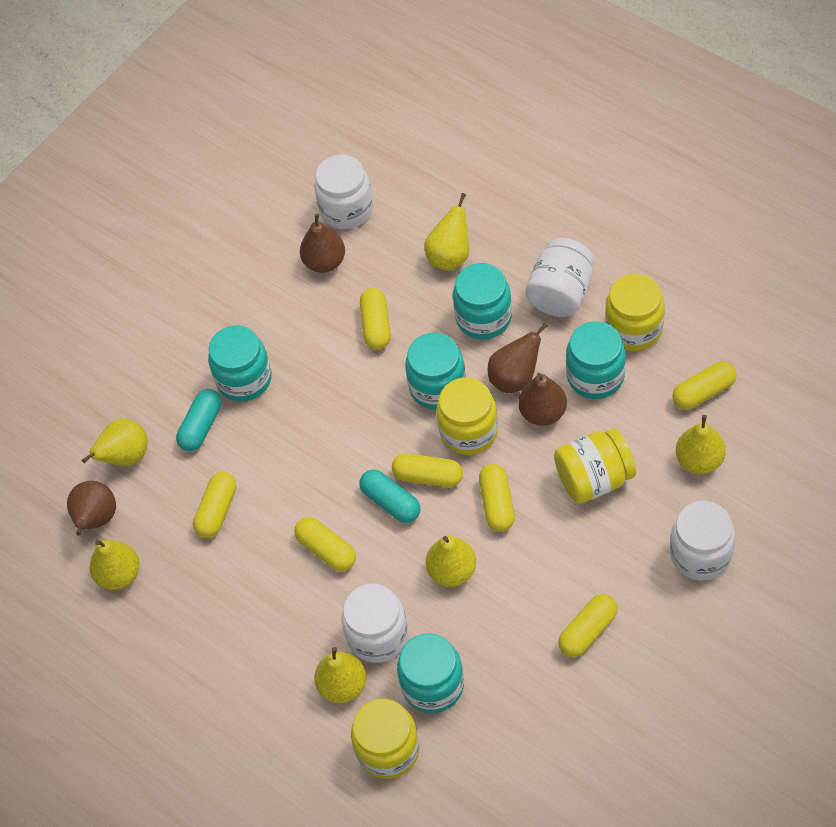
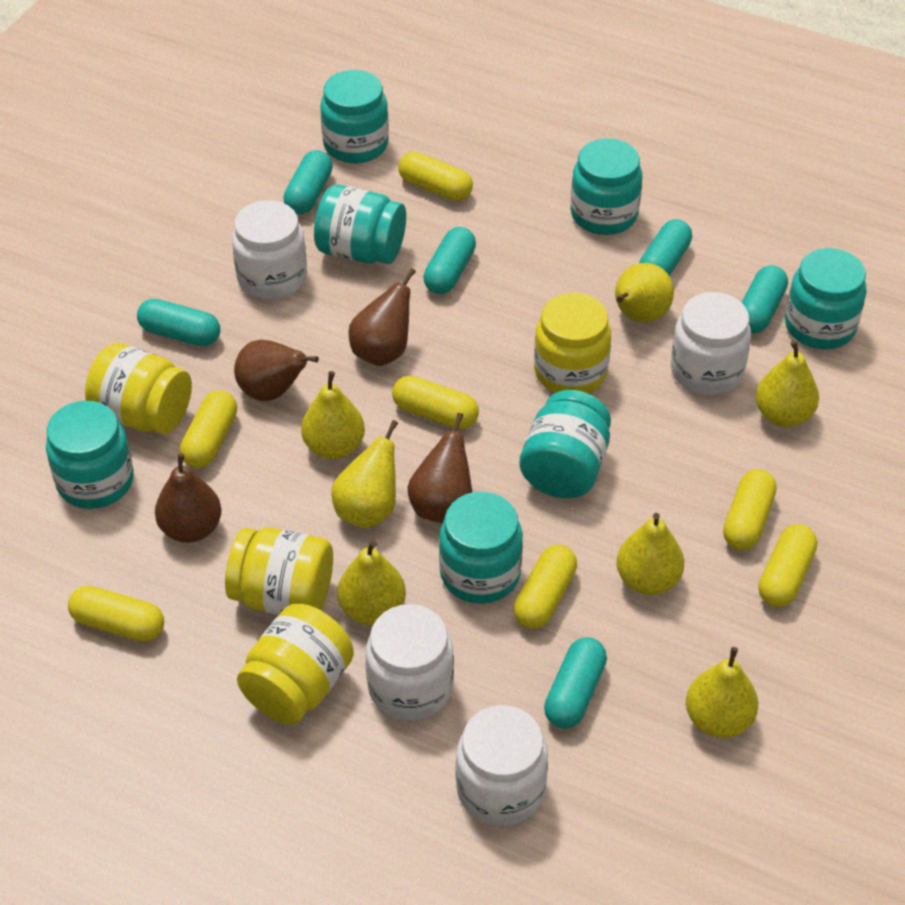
turquoise capsule: 2 -> 6
turquoise jar: 5 -> 7
yellow pear: 6 -> 7

